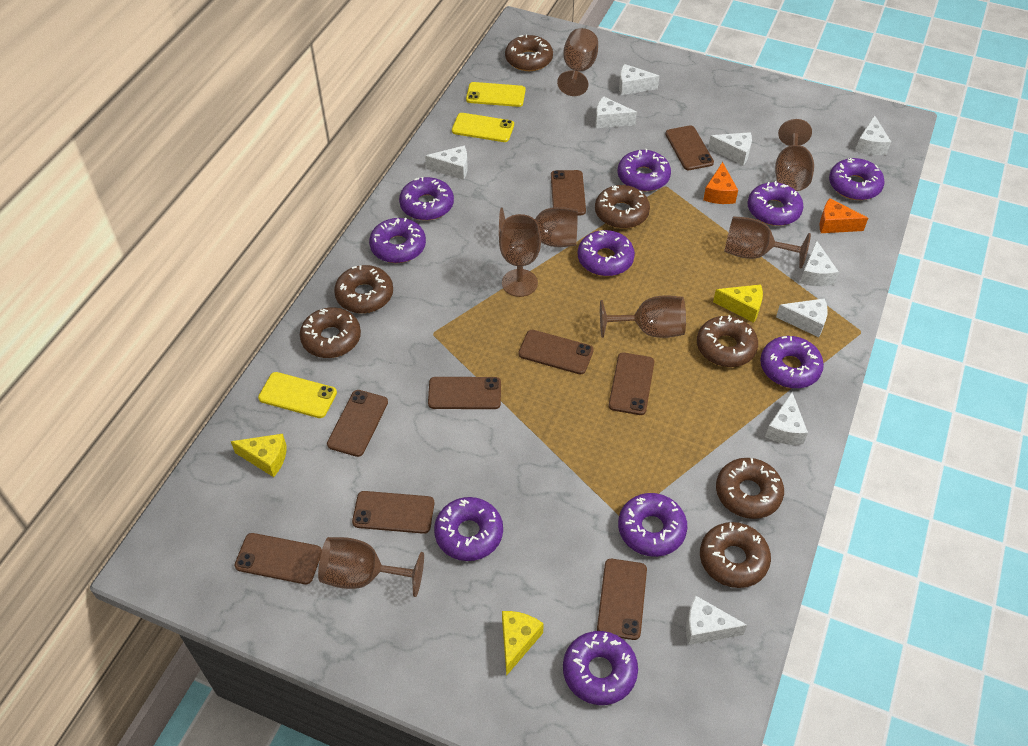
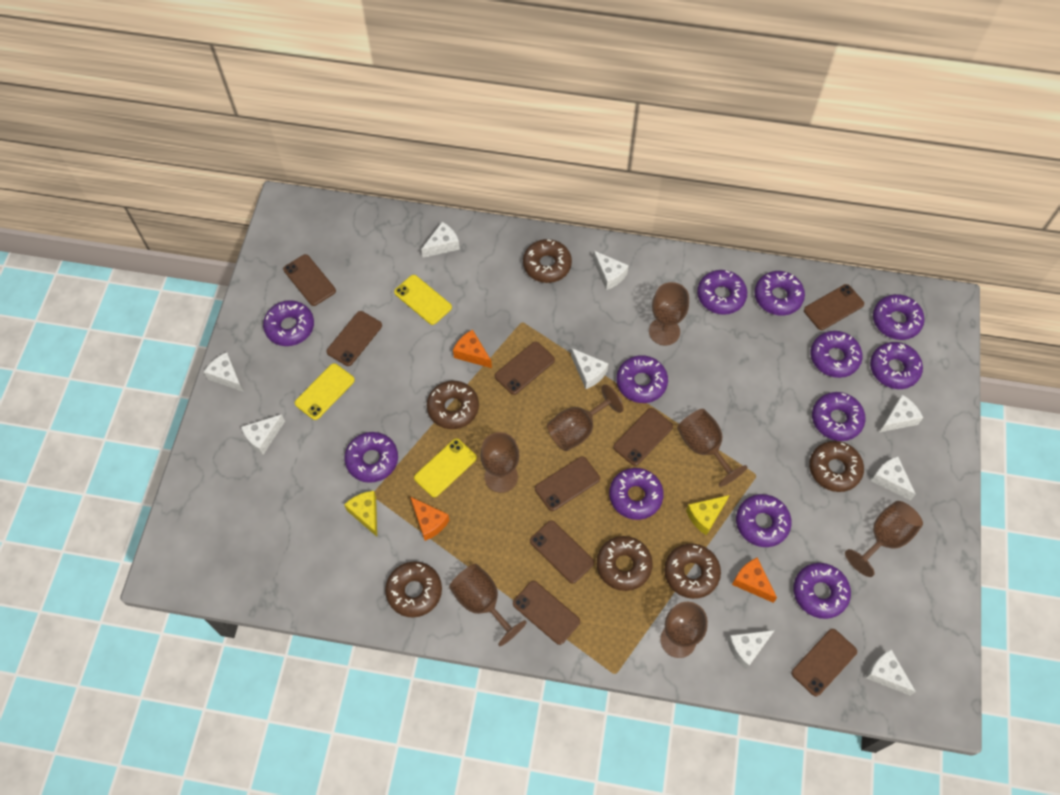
brown donut: 7 -> 6
orange cheese: 2 -> 3
purple donut: 10 -> 12
yellow cheese: 3 -> 2

